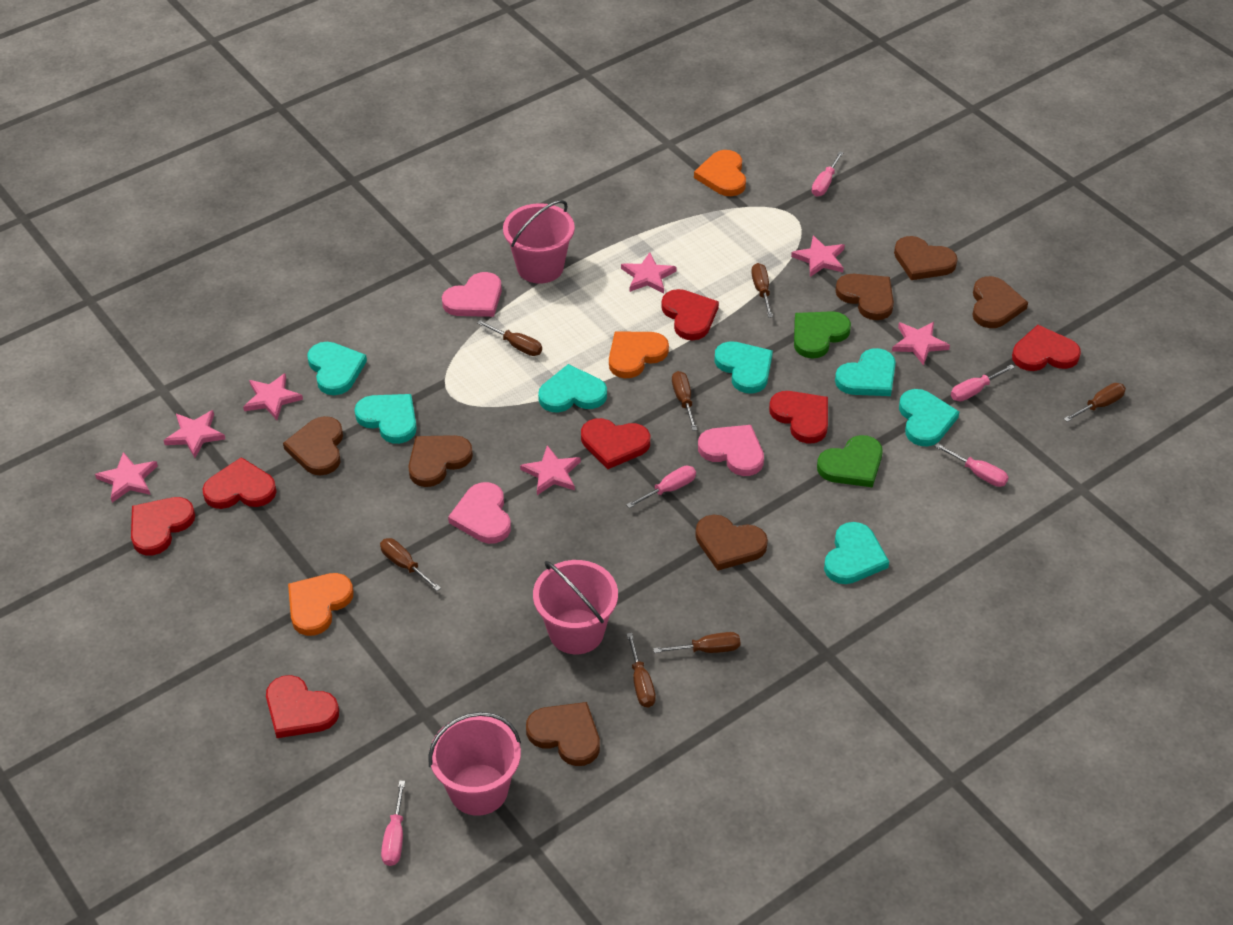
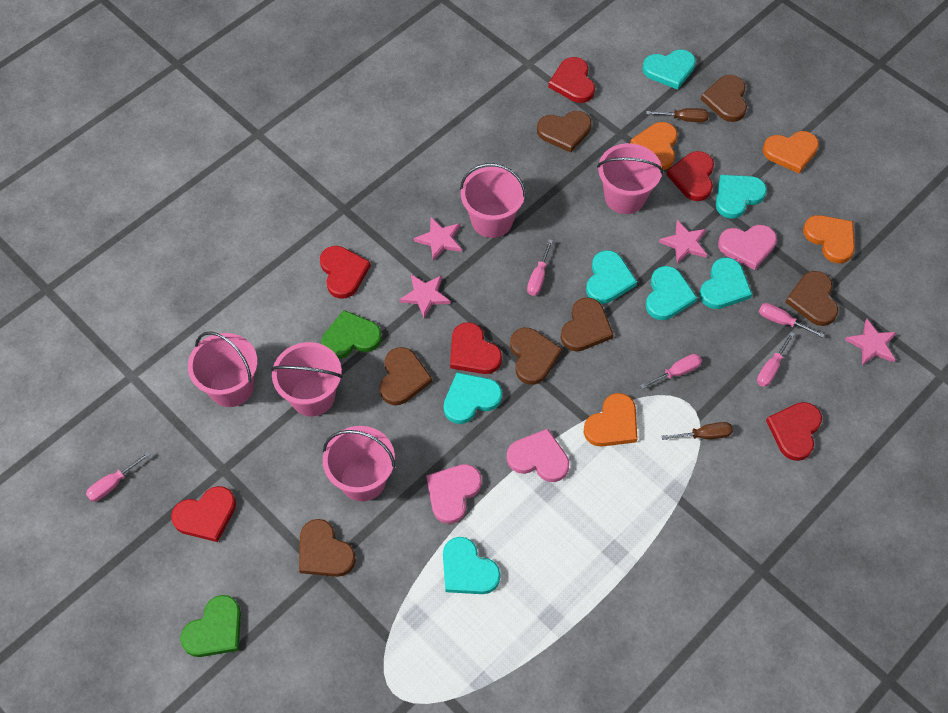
brown screwdriver: 7 -> 2
orange heart: 3 -> 4
pink bucket: 3 -> 5
pink star: 7 -> 4
red heart: 7 -> 6

